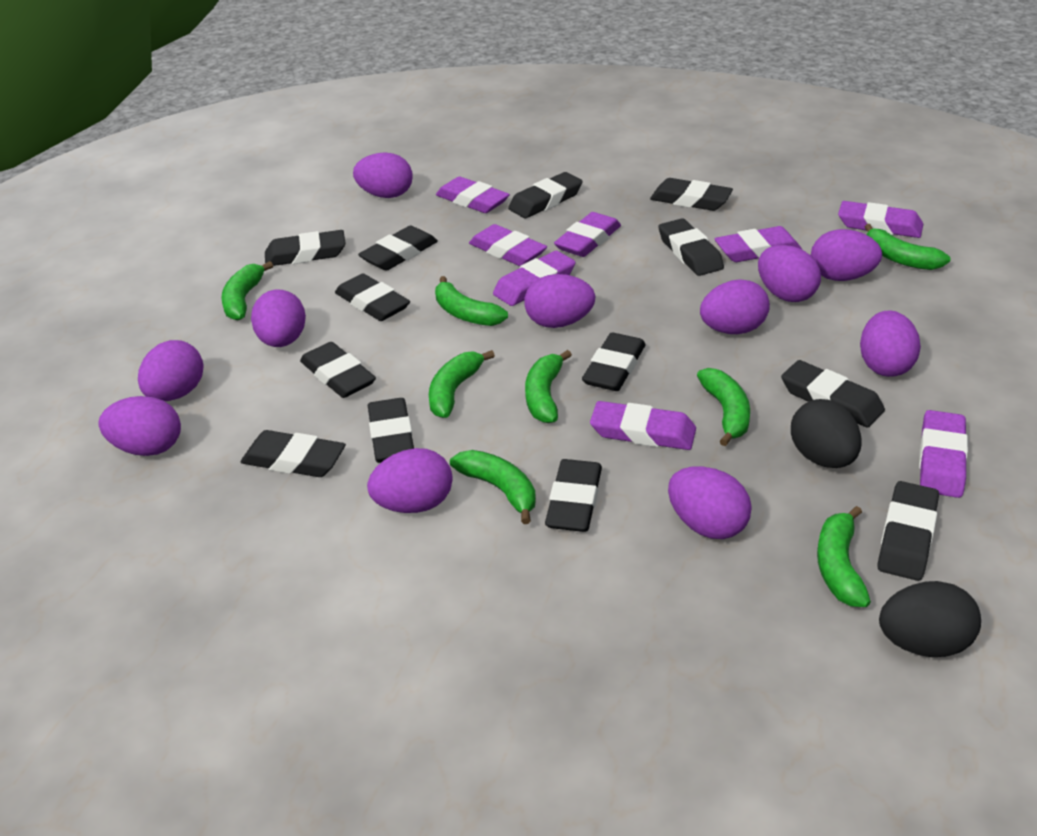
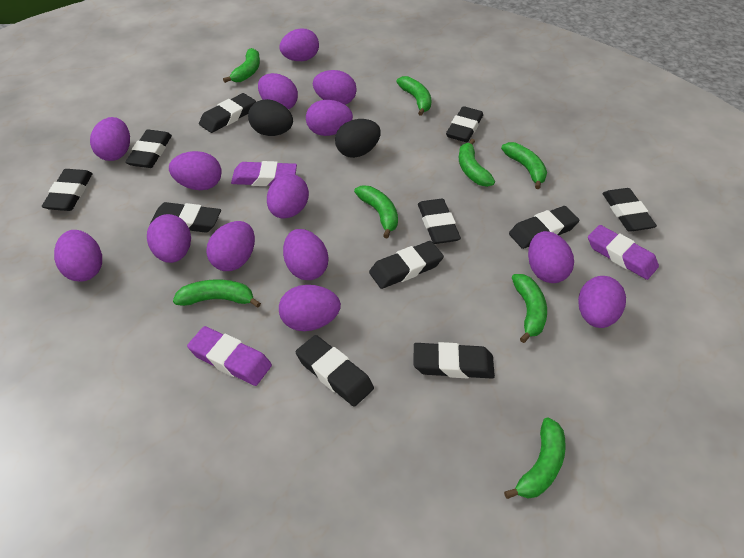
black eraser: 13 -> 11
purple egg: 11 -> 14
purple eraser: 8 -> 3

